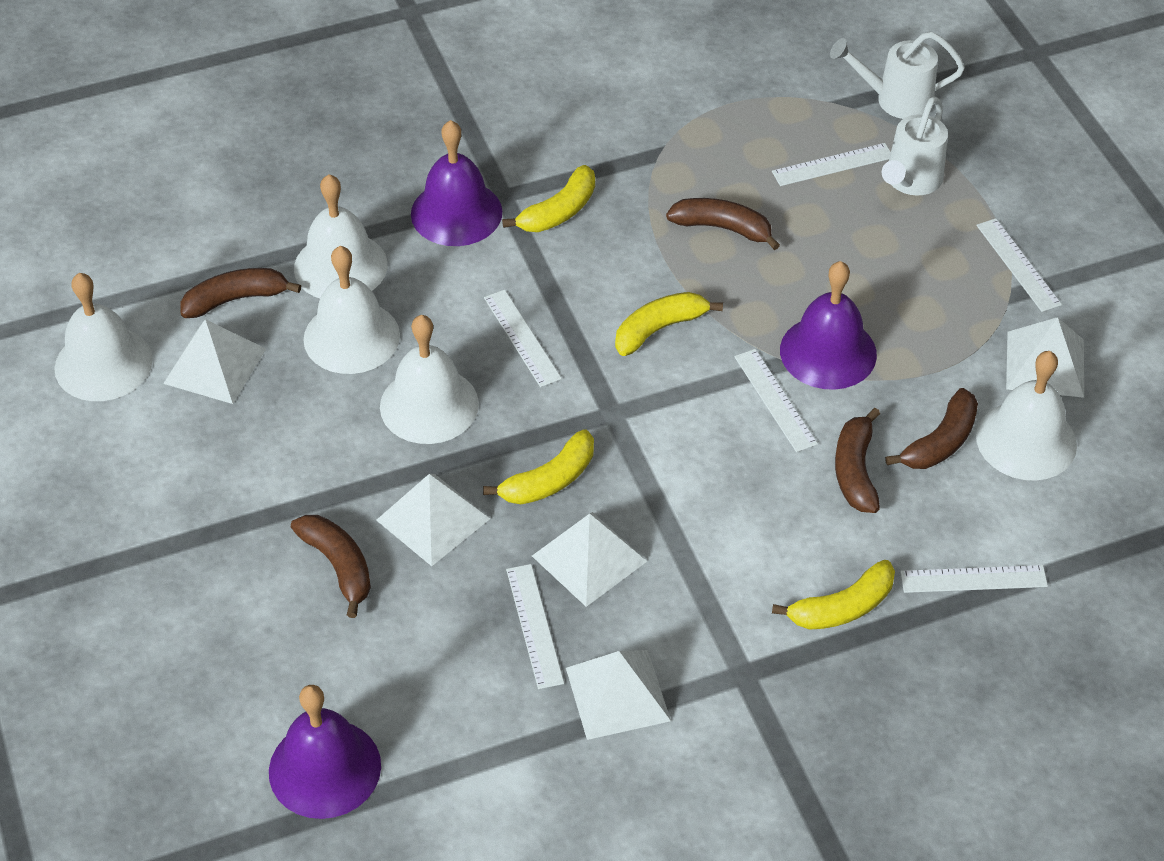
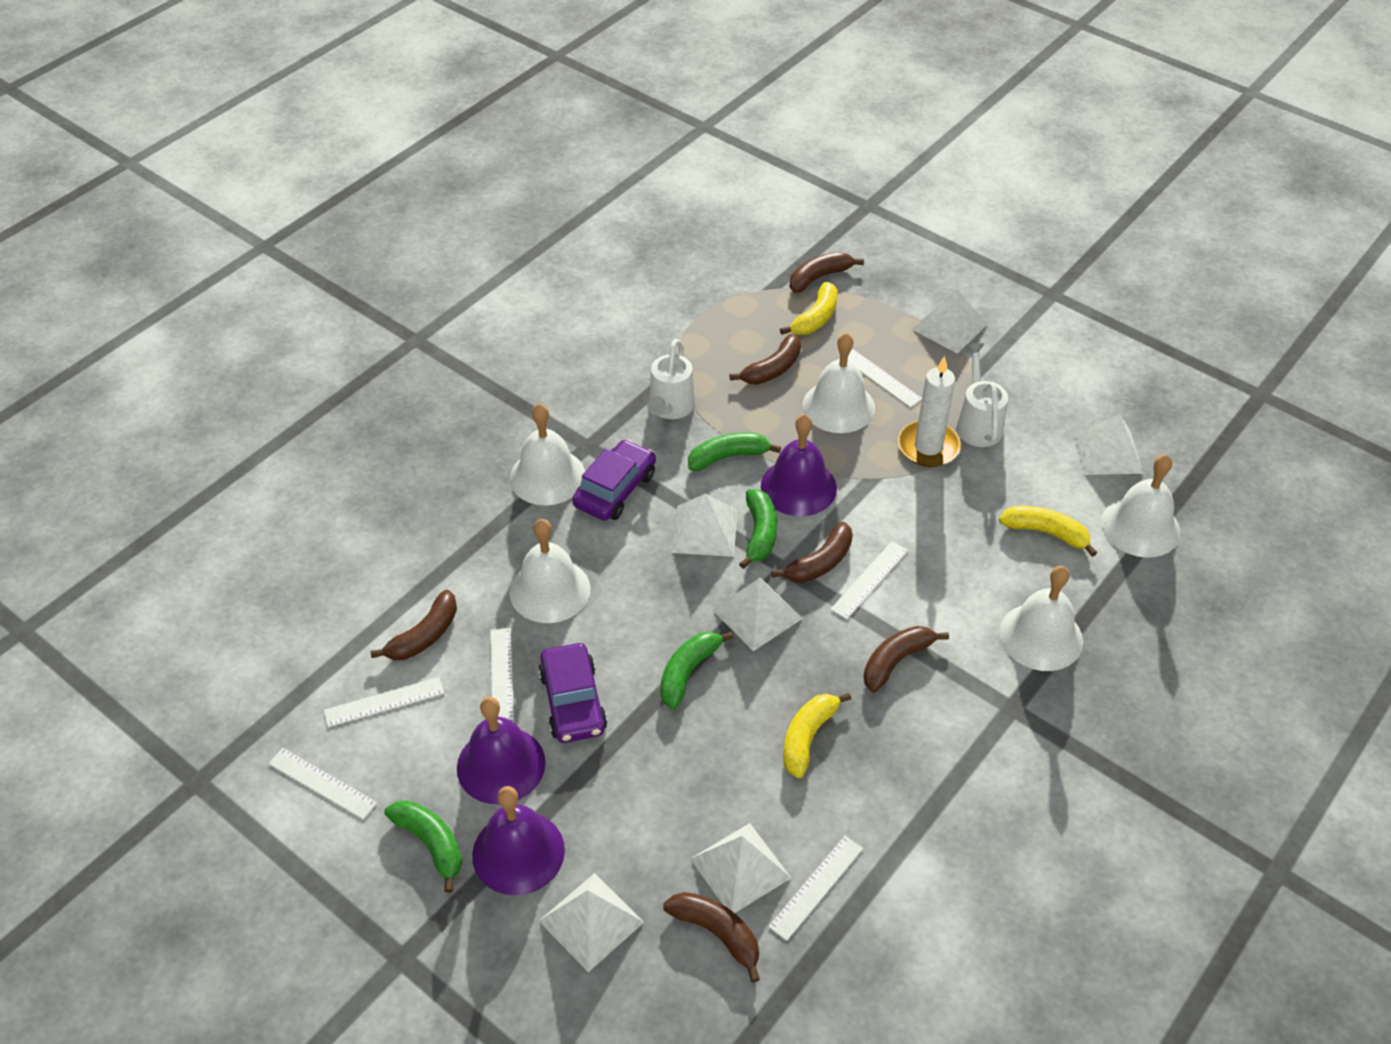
brown banana: 5 -> 6
green banana: 0 -> 4
purple car: 0 -> 2
white candle: 0 -> 1
white pyramid: 5 -> 6
yellow banana: 4 -> 3

